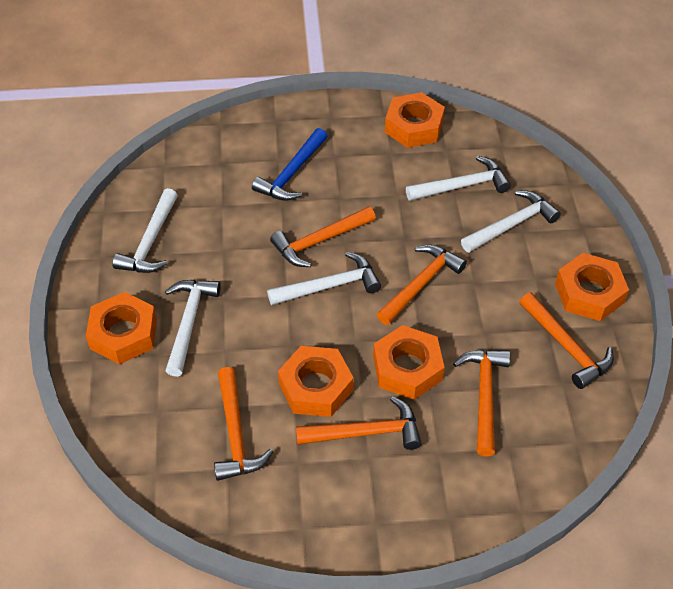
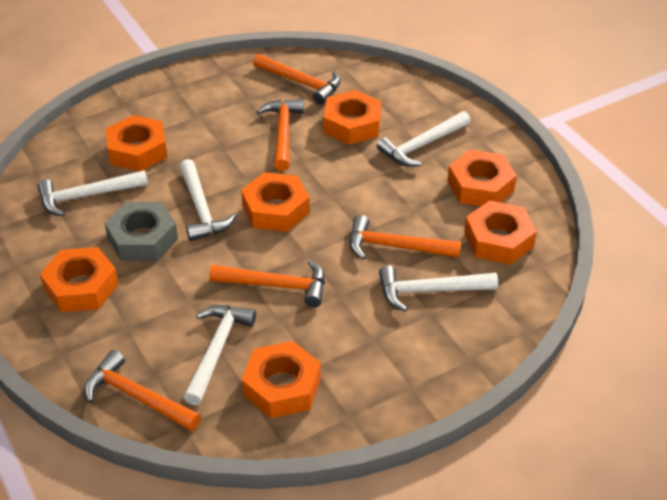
blue hammer: 1 -> 0
grey nut: 0 -> 1
orange hammer: 6 -> 5
orange nut: 5 -> 7

